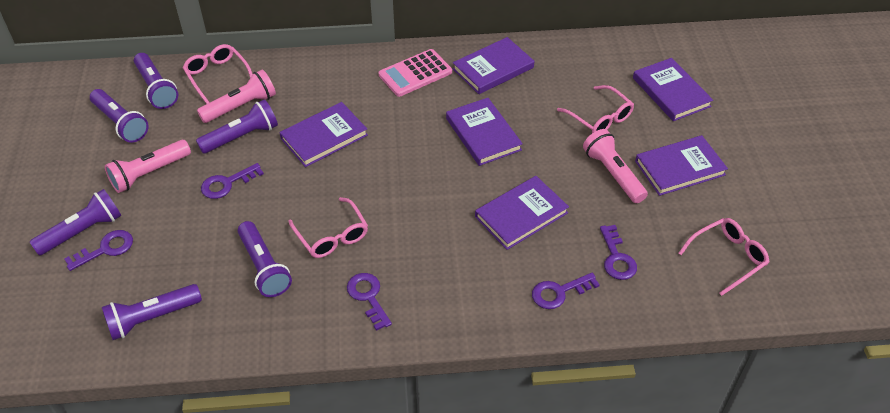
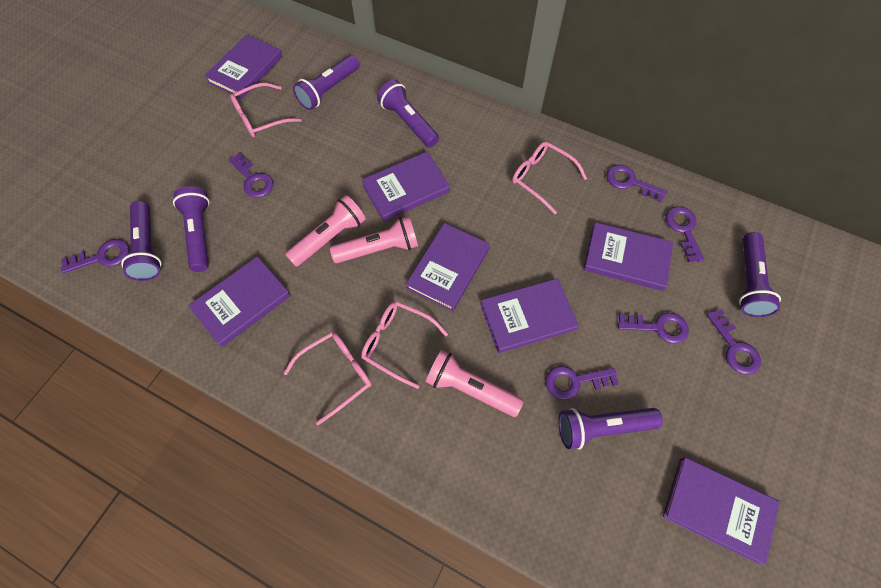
pink calculator: 1 -> 0
purple book: 6 -> 7
purple key: 5 -> 7

